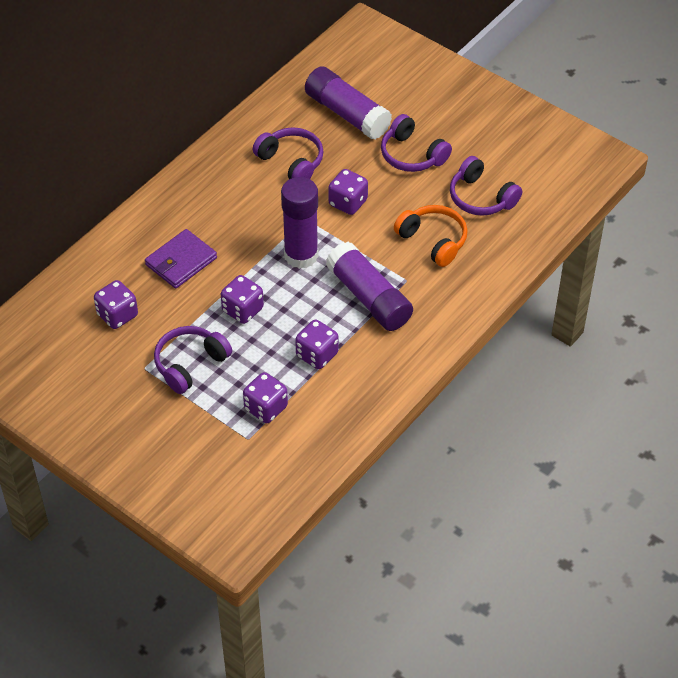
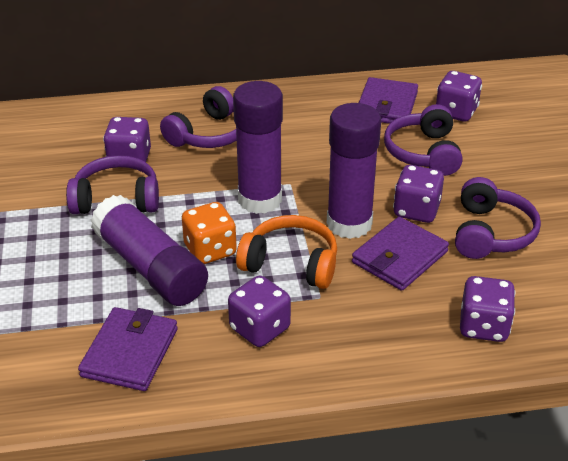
orange dice: 0 -> 1
purple wallet: 1 -> 3

